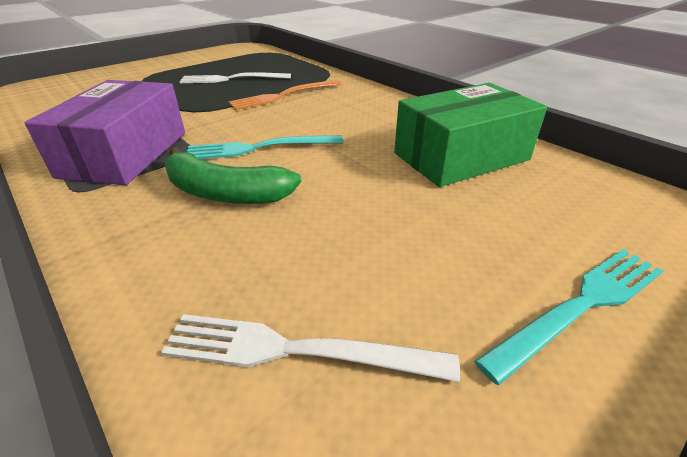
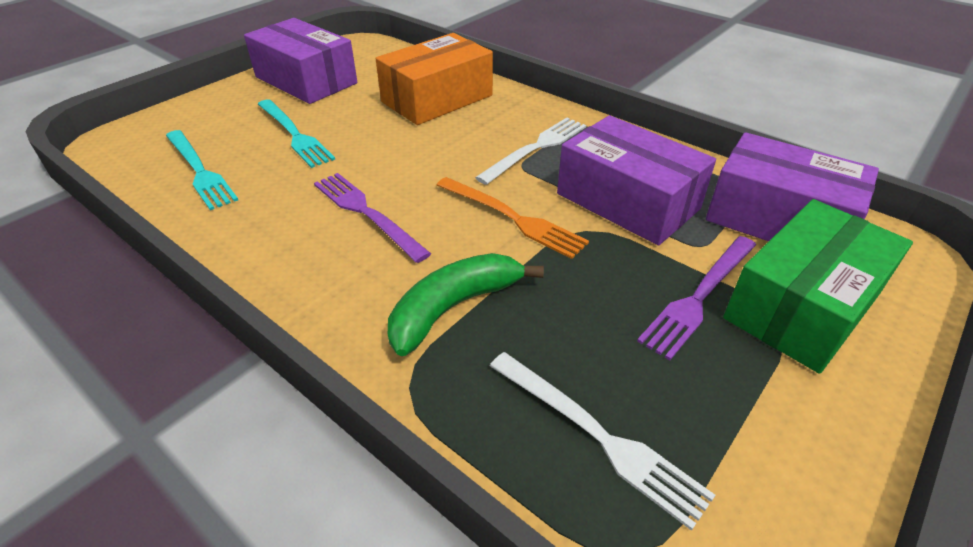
orange box: 0 -> 1
purple box: 1 -> 3
purple fork: 0 -> 2

